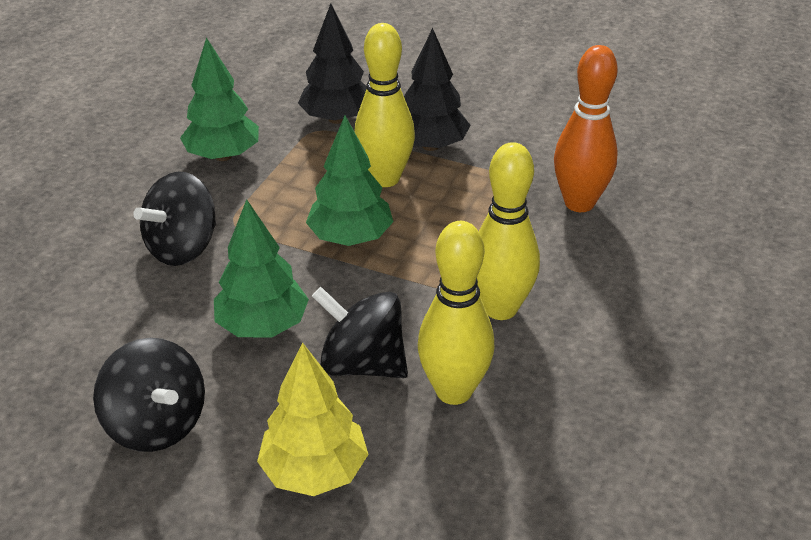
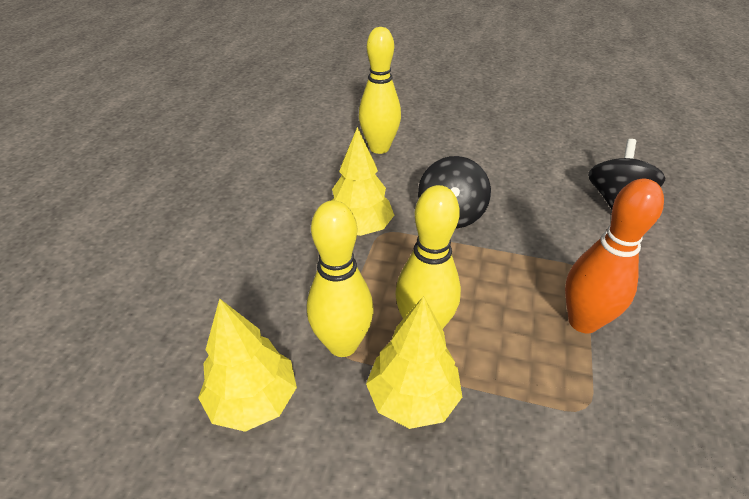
black spinning top: 3 -> 2
black tree: 2 -> 0
green tree: 3 -> 0
yellow tree: 1 -> 3

